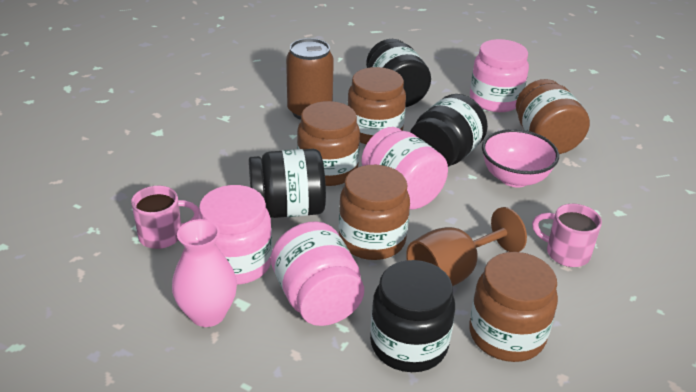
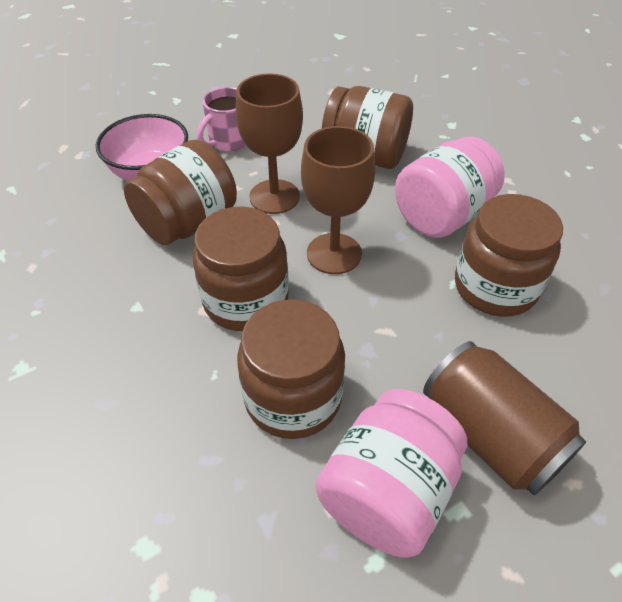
black jar: 4 -> 0
brown goblet: 1 -> 2
pink jar: 4 -> 2
pink mug: 2 -> 1
pink vase: 1 -> 0

